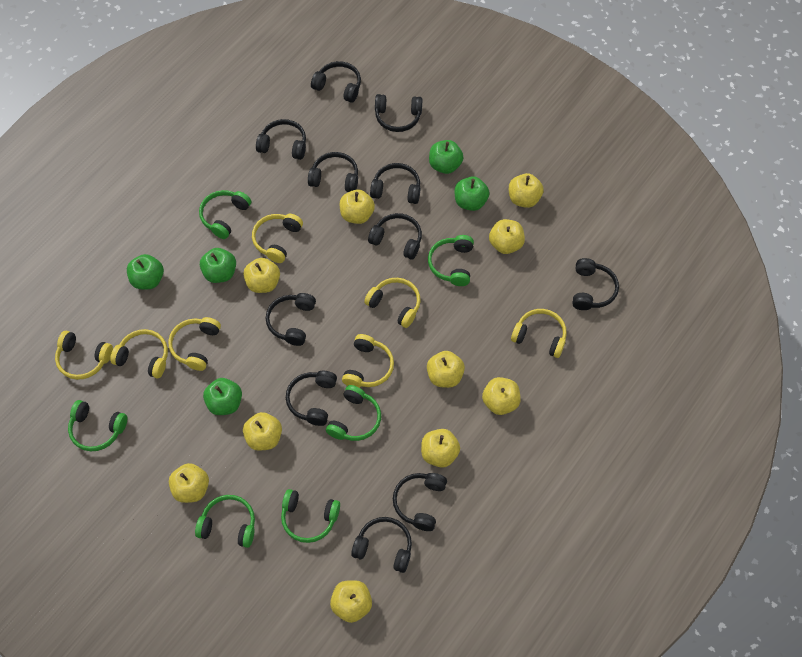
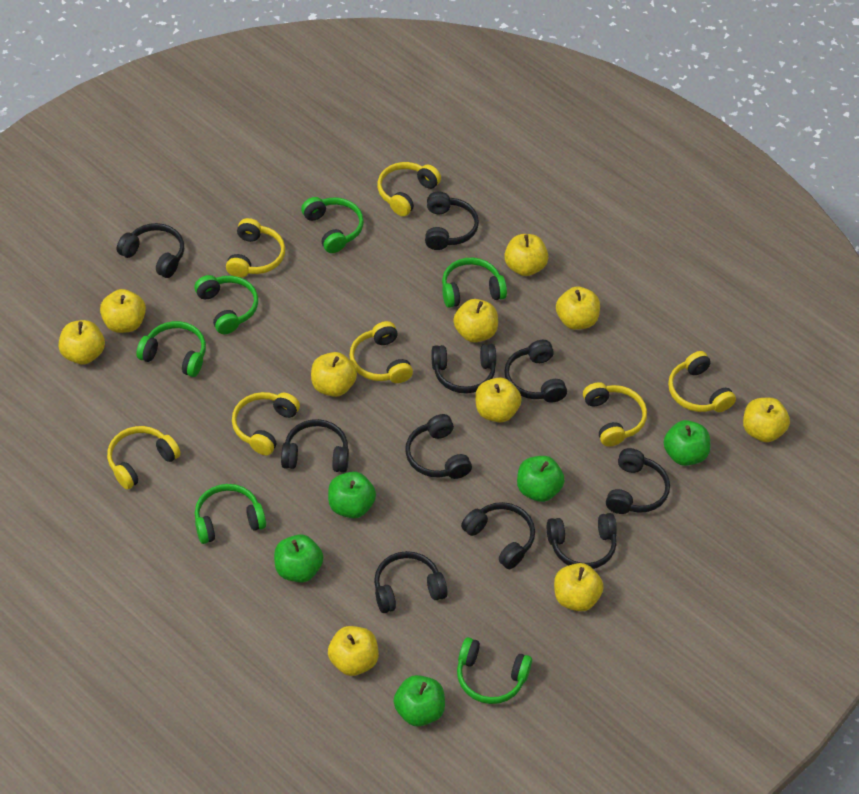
black headphones: 11 -> 10

